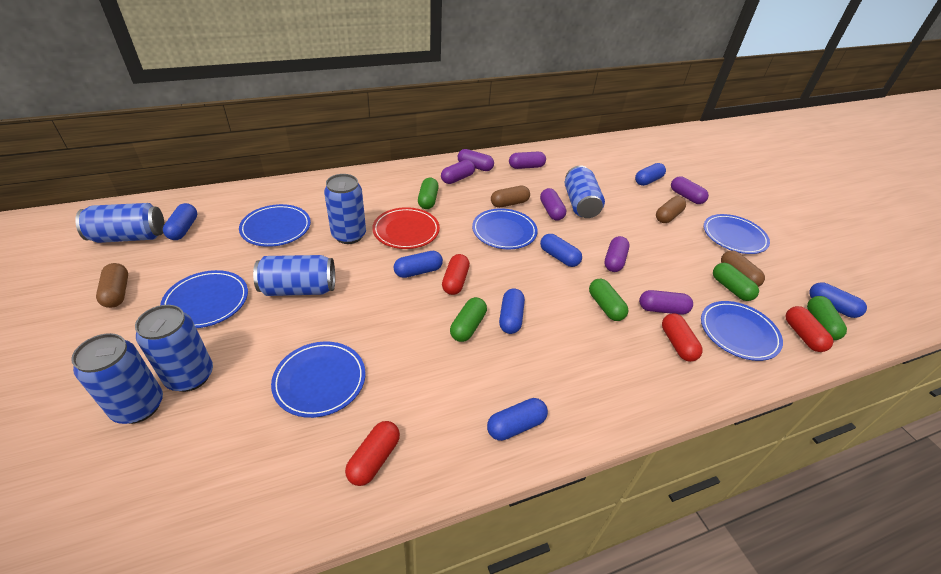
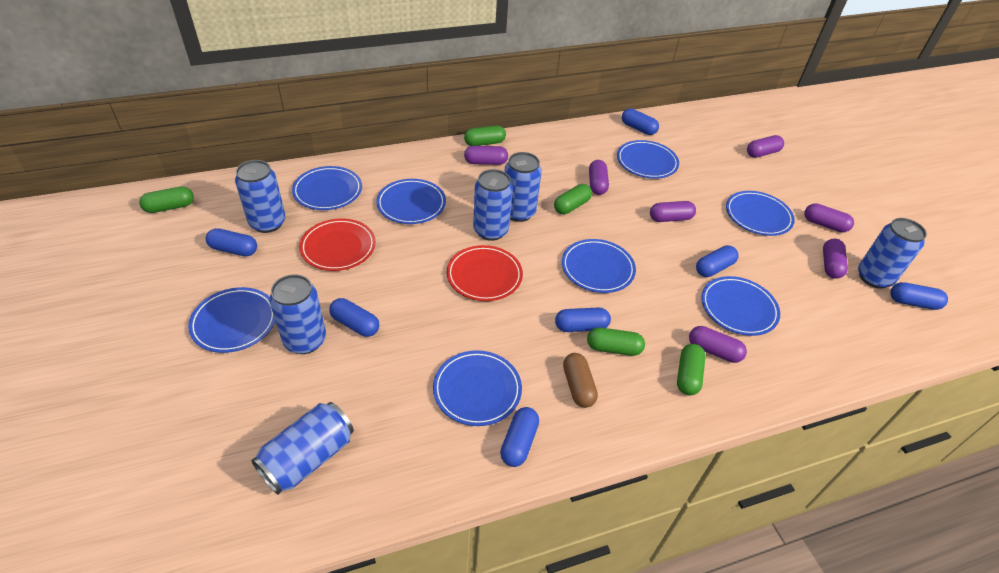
blue plate: 6 -> 8
brown capsule: 4 -> 1
red capsule: 4 -> 0
red plate: 1 -> 2

